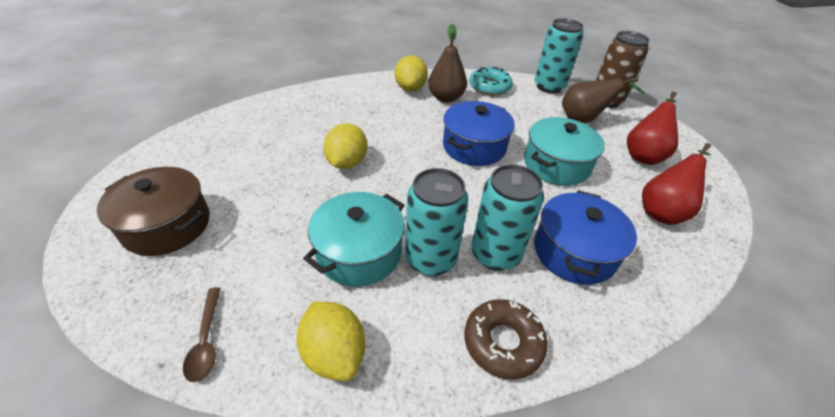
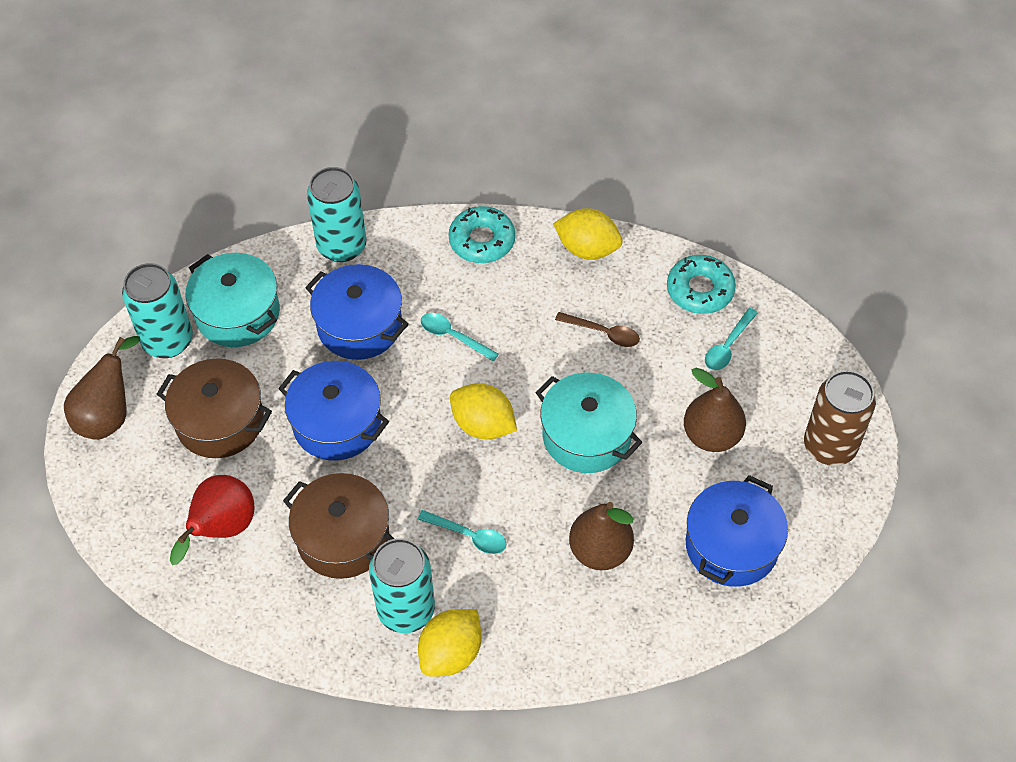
blue pot: 2 -> 3
brown donut: 1 -> 0
brown pear: 2 -> 3
brown pot: 1 -> 2
red pear: 2 -> 1
turquoise donut: 1 -> 2
turquoise spoon: 0 -> 3

